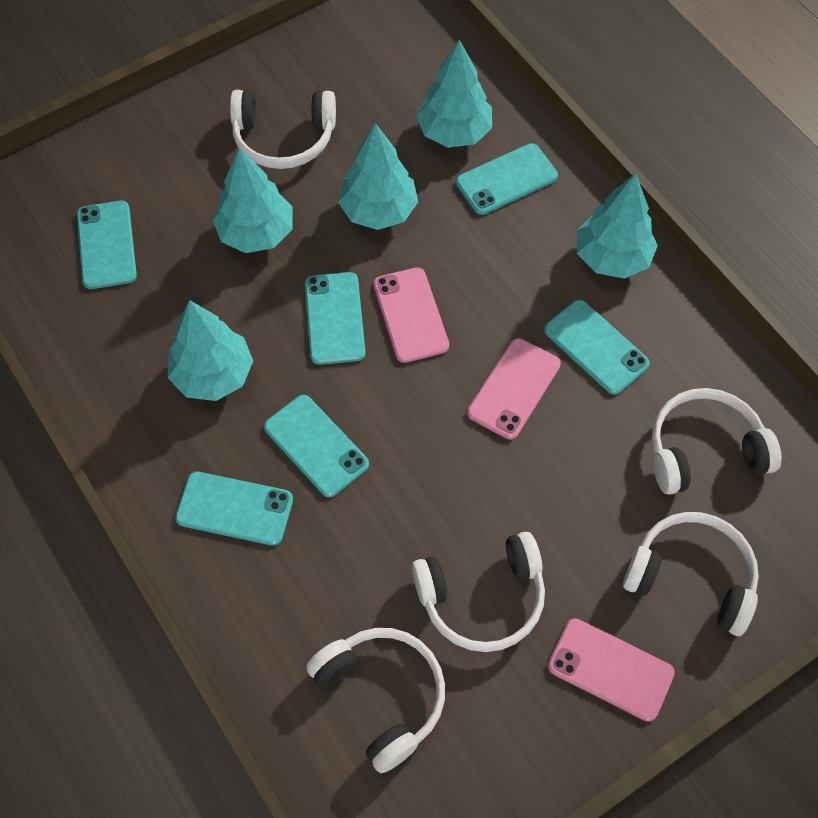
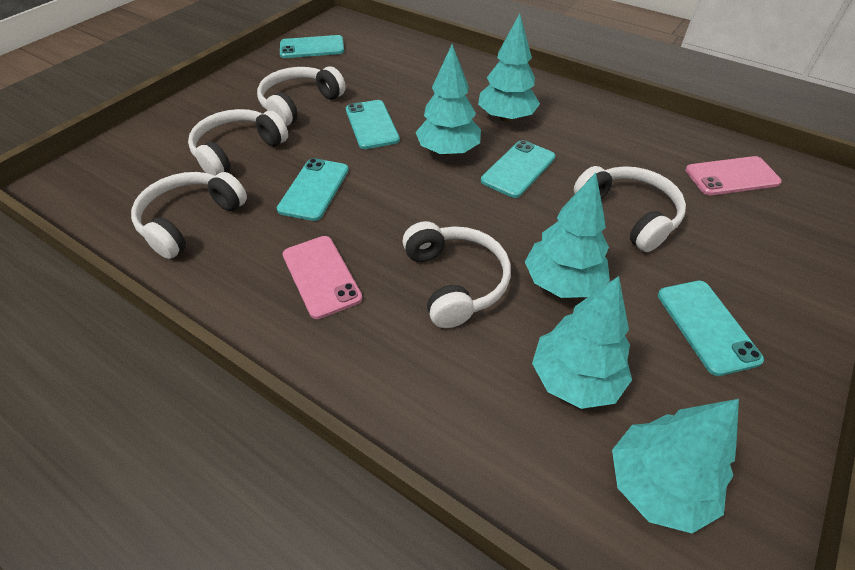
pink phone: 3 -> 2
turquoise phone: 6 -> 5

